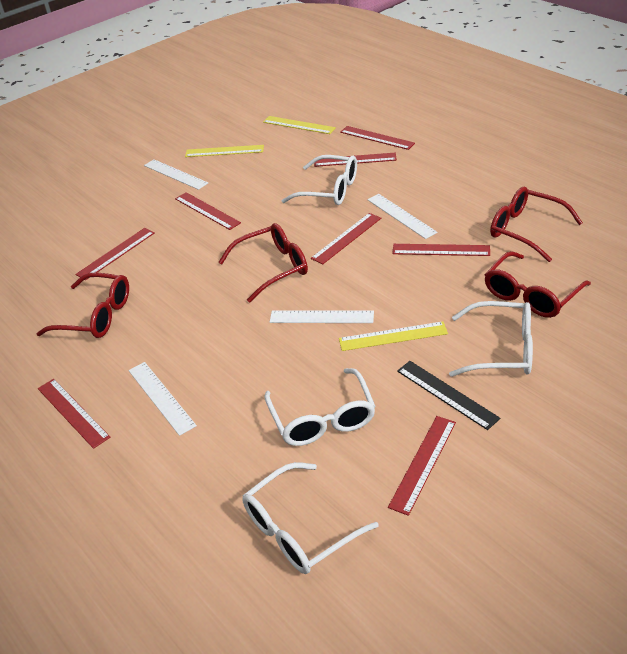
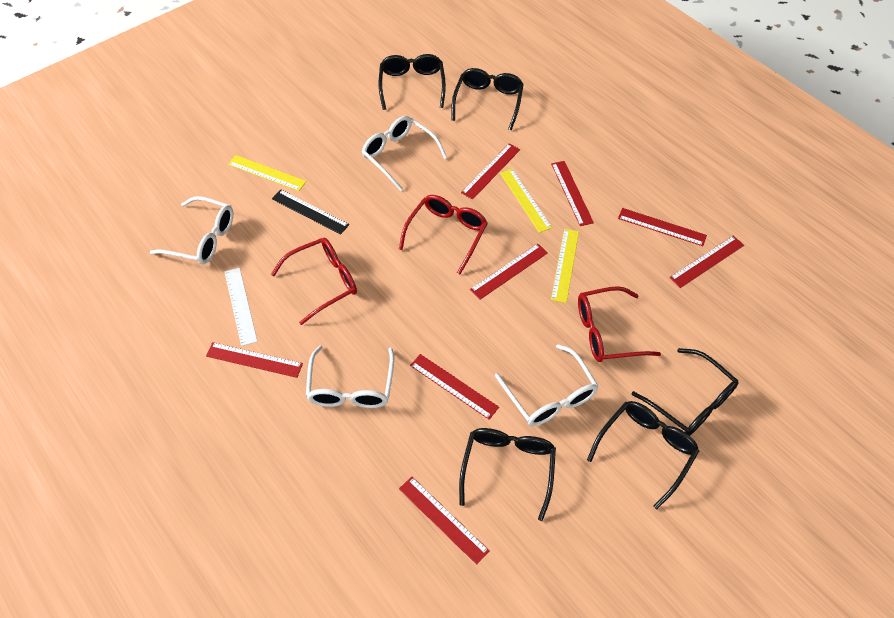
black glasses: 0 -> 5
red glasses: 4 -> 3
white ruler: 4 -> 1

